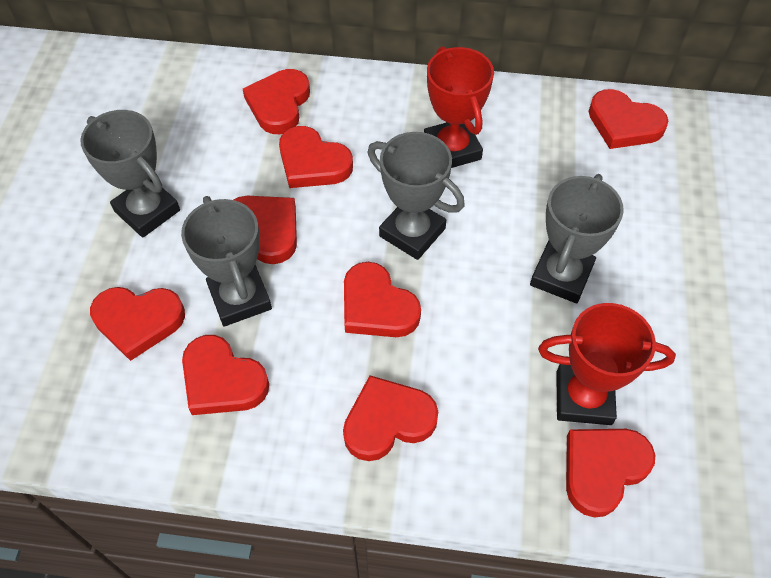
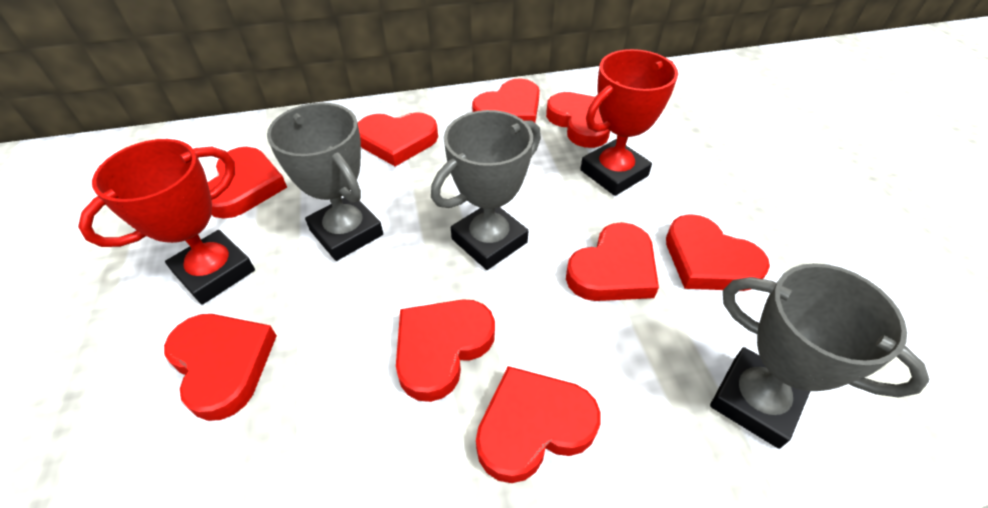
grey trophy: 4 -> 3

